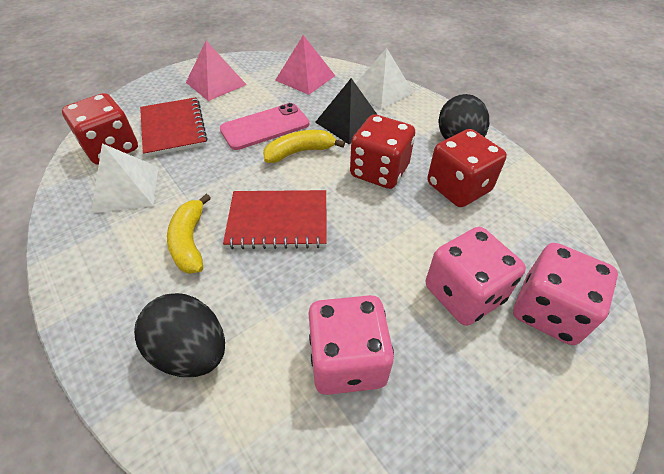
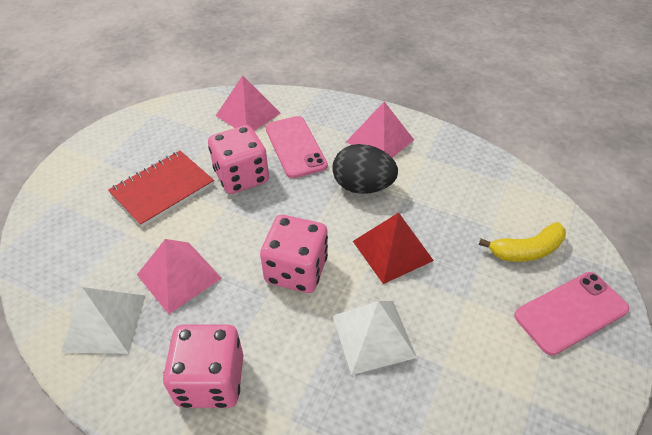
black egg: 2 -> 1
black pyramid: 1 -> 0
pink phone: 1 -> 2
pink pyramid: 2 -> 3
red dice: 3 -> 0
red notebook: 2 -> 1
red pyramid: 0 -> 1
yellow banana: 2 -> 1

